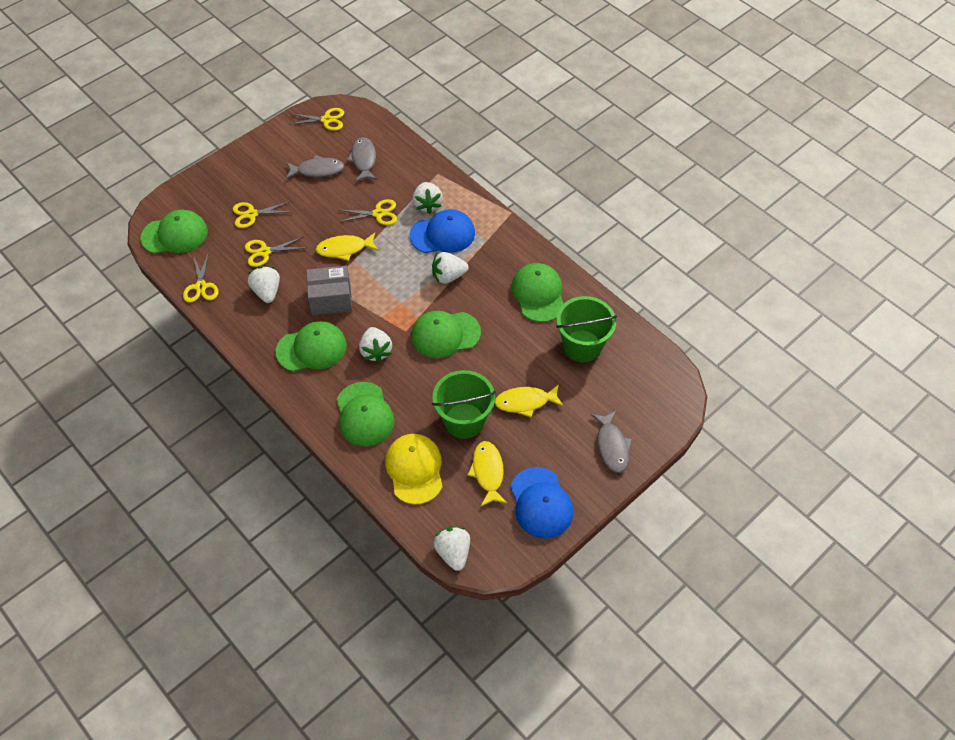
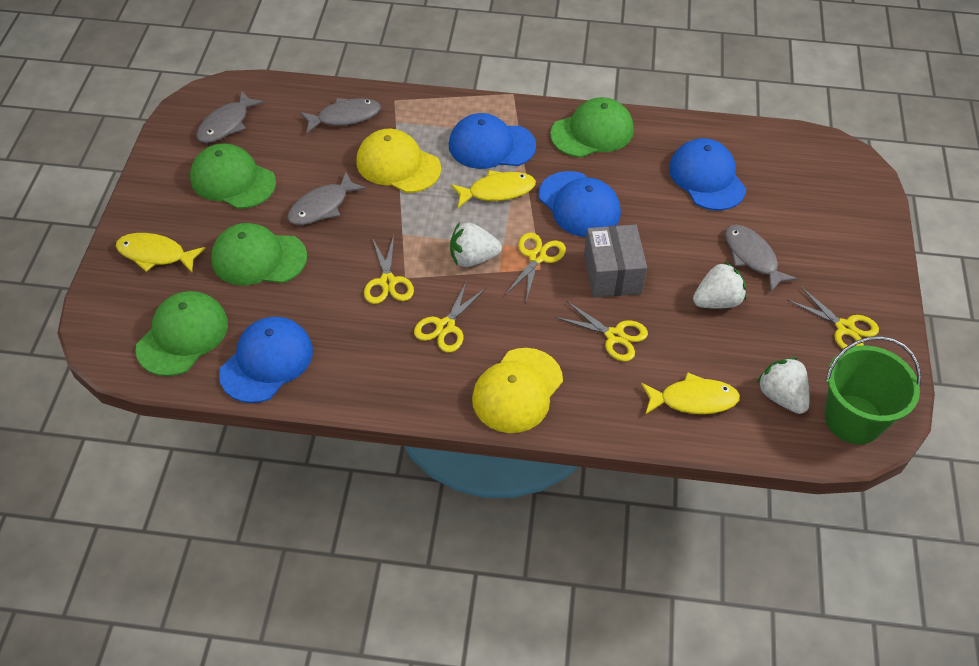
blue cap: 2 -> 4
green bucket: 2 -> 1
green cap: 5 -> 4
grey fish: 3 -> 4
white strawberry: 5 -> 3
yellow cap: 1 -> 2

